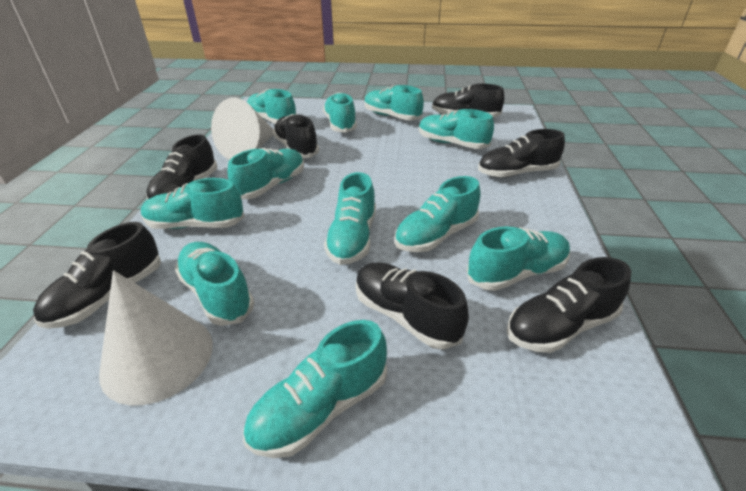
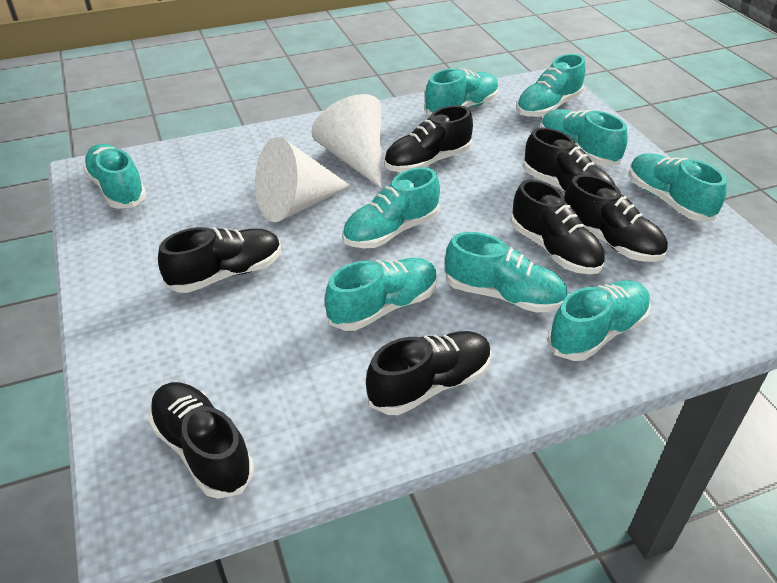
turquoise shoe: 11 -> 9

